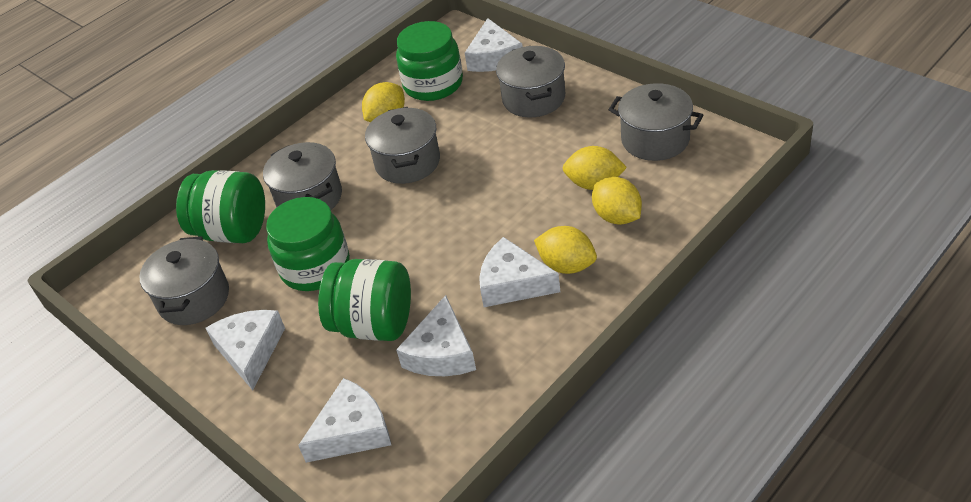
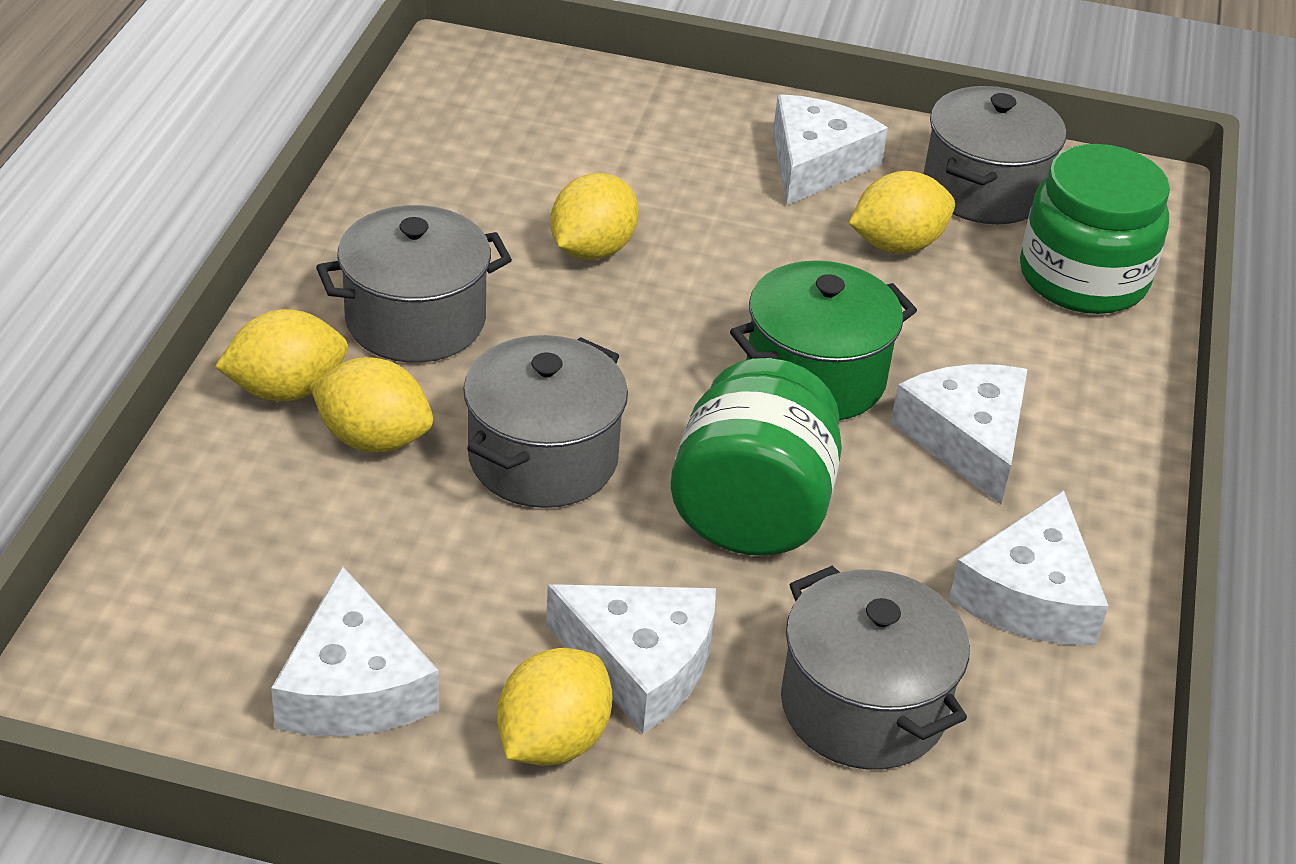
green jar: 4 -> 2
green pot: 0 -> 1
grey pot: 5 -> 4
yellow lemon: 4 -> 5

